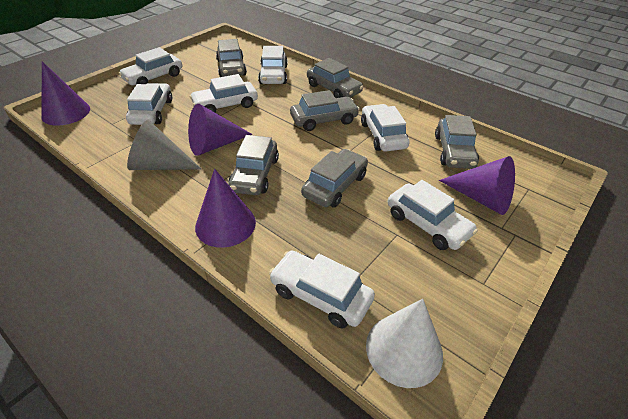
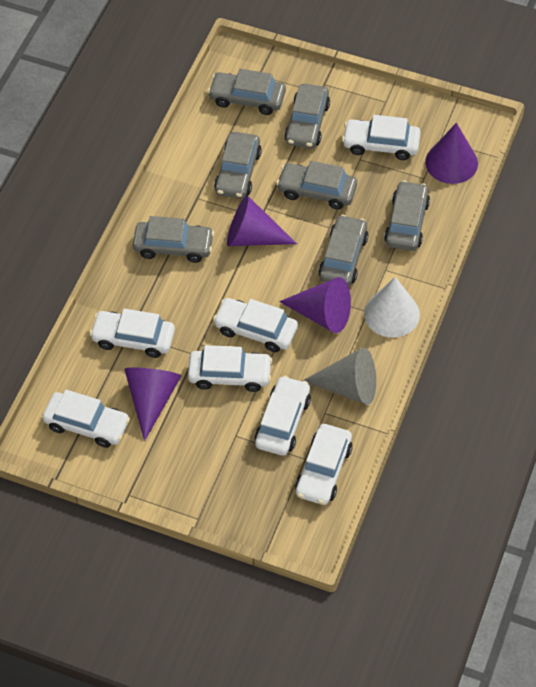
grey car: 6 -> 7

